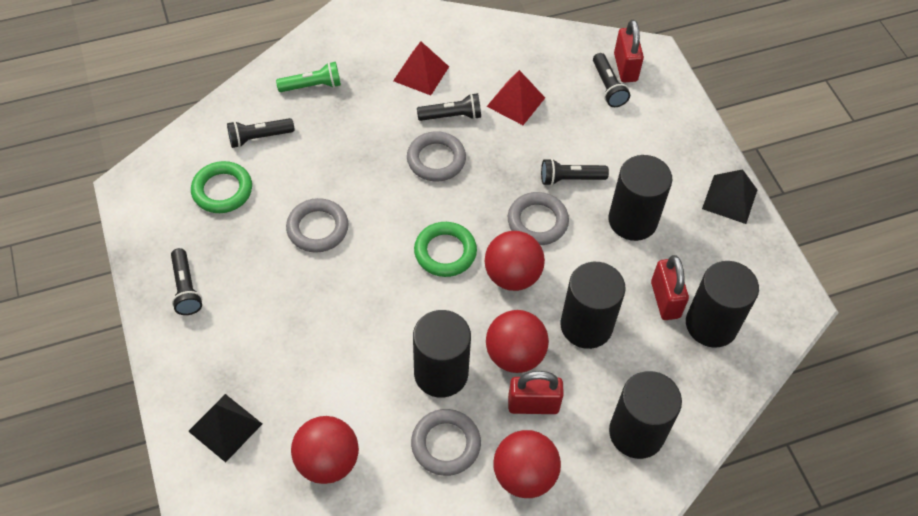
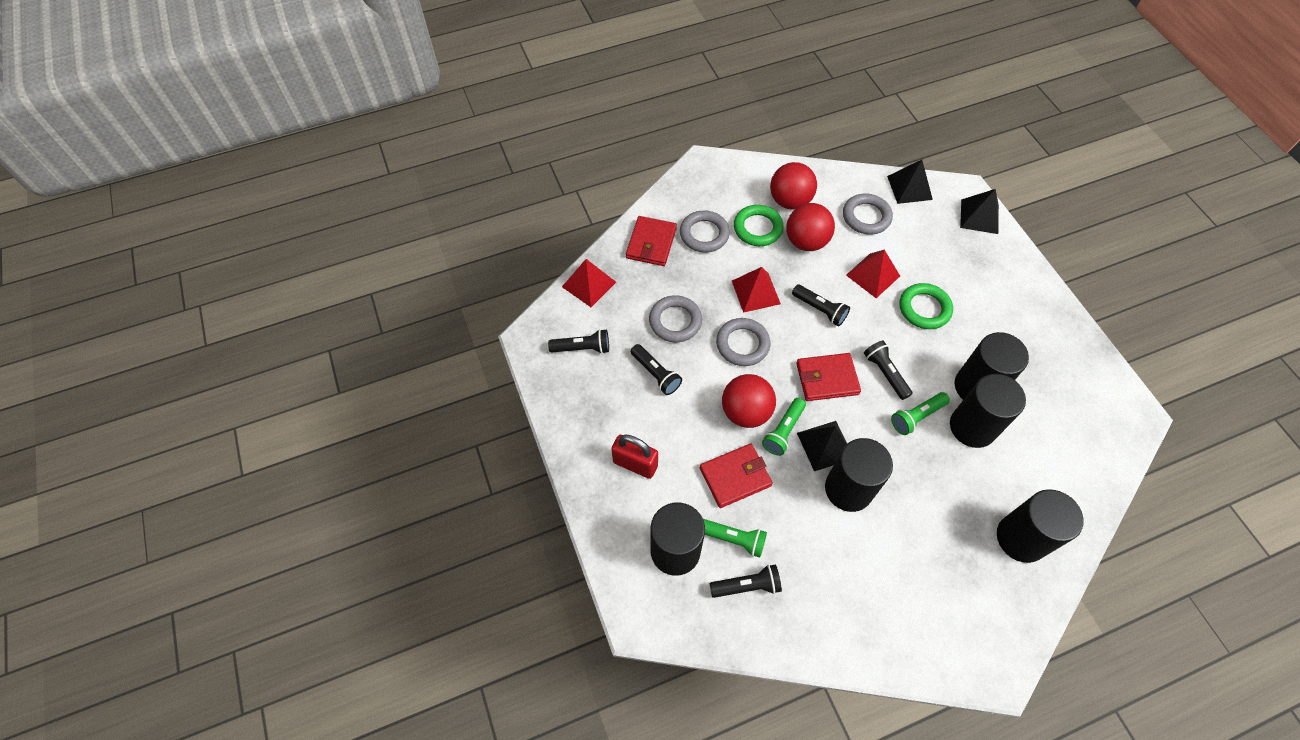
black pyramid: 2 -> 3
green flashlight: 1 -> 3
red ball: 4 -> 3
red padlock: 3 -> 1
red pyramid: 2 -> 3
red wallet: 0 -> 3

